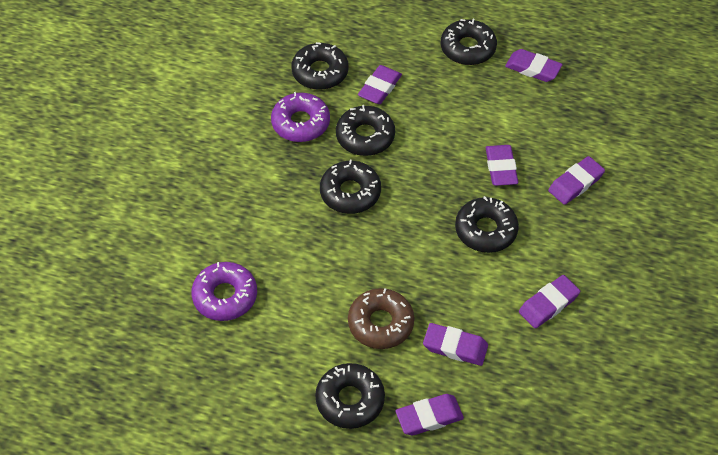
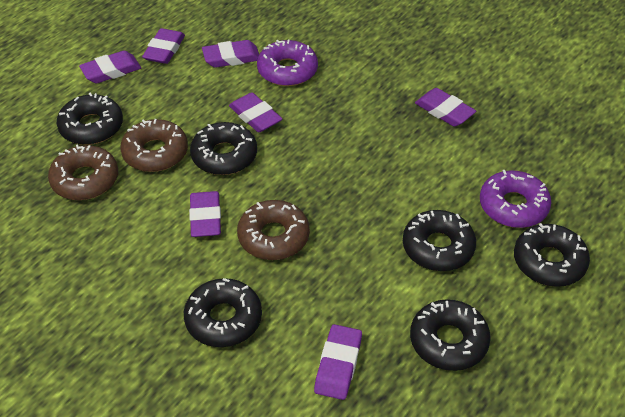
brown donut: 1 -> 3

